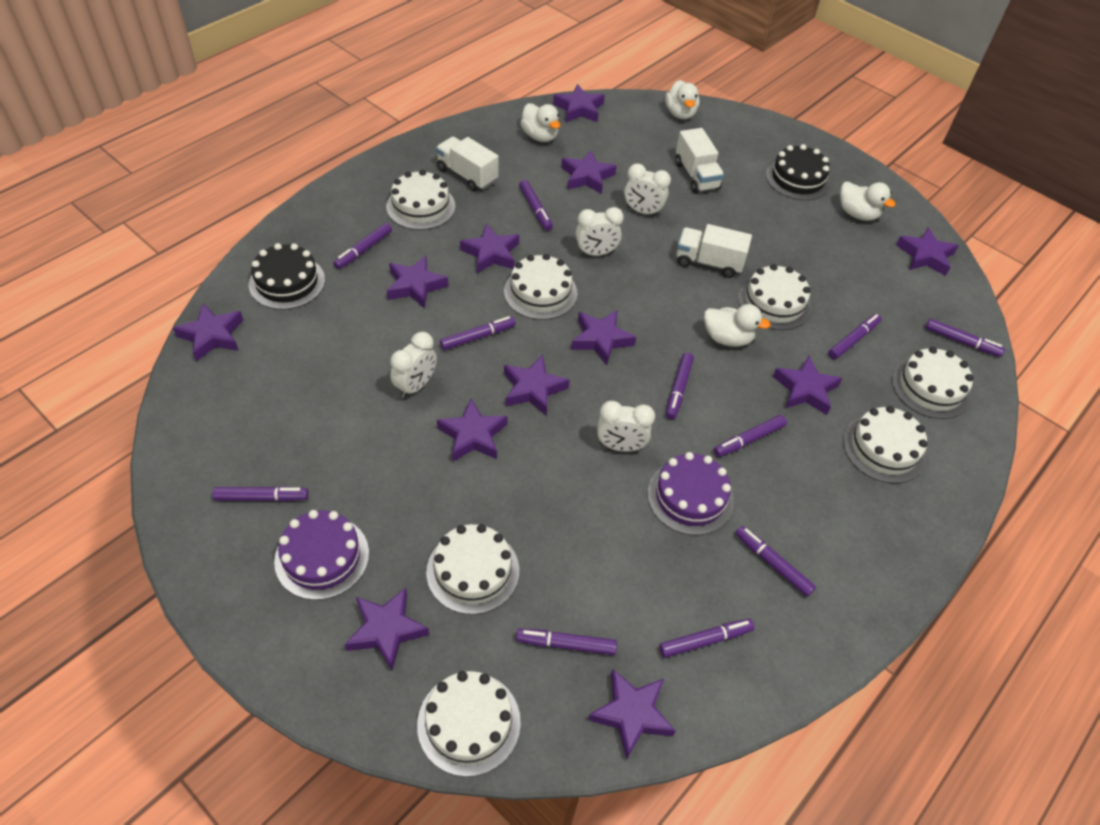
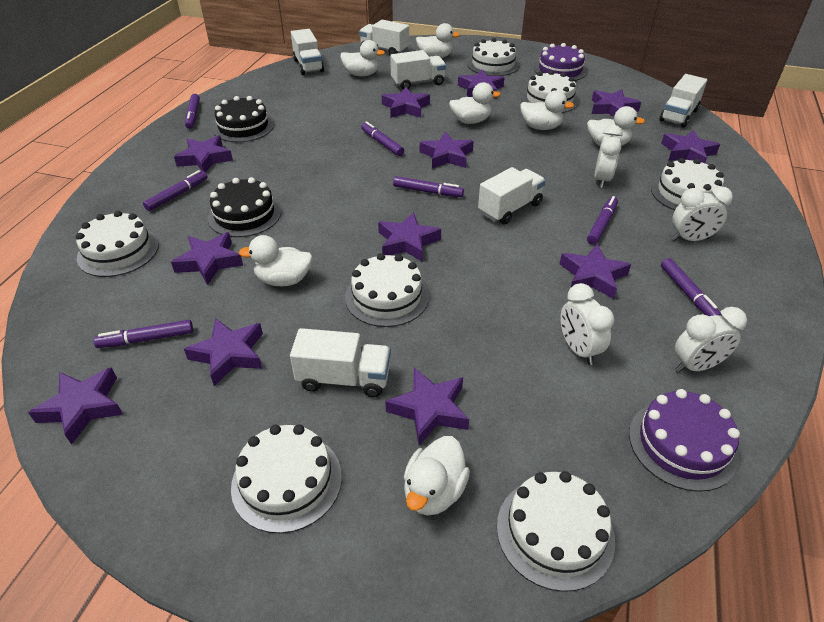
purple marker: 11 -> 7
white duck: 4 -> 7
white truck: 3 -> 6

